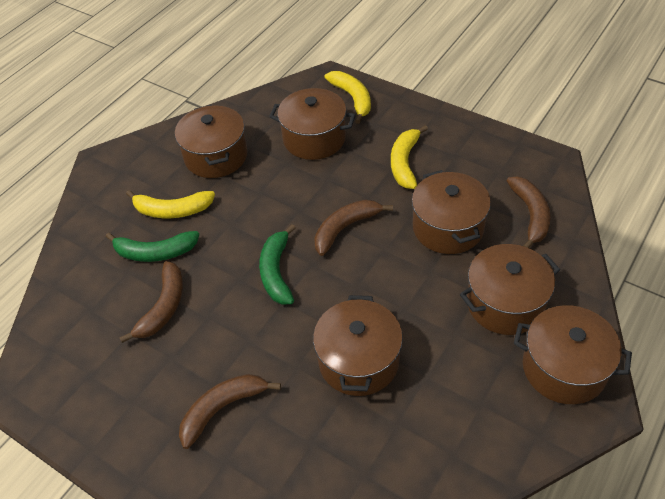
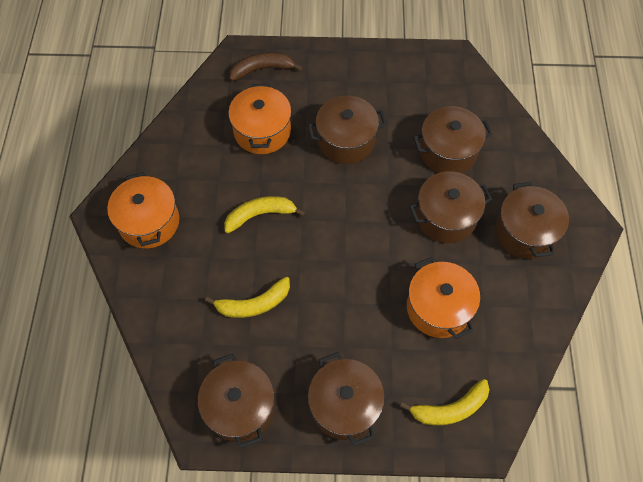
brown banana: 4 -> 1
green banana: 2 -> 0
orange pot: 0 -> 3

